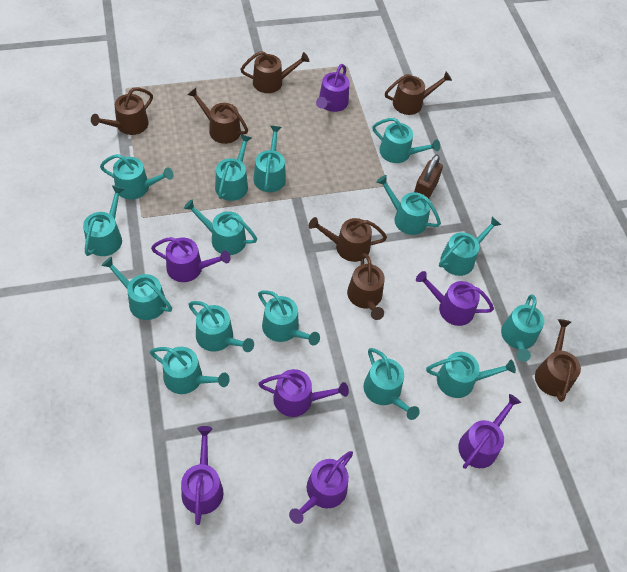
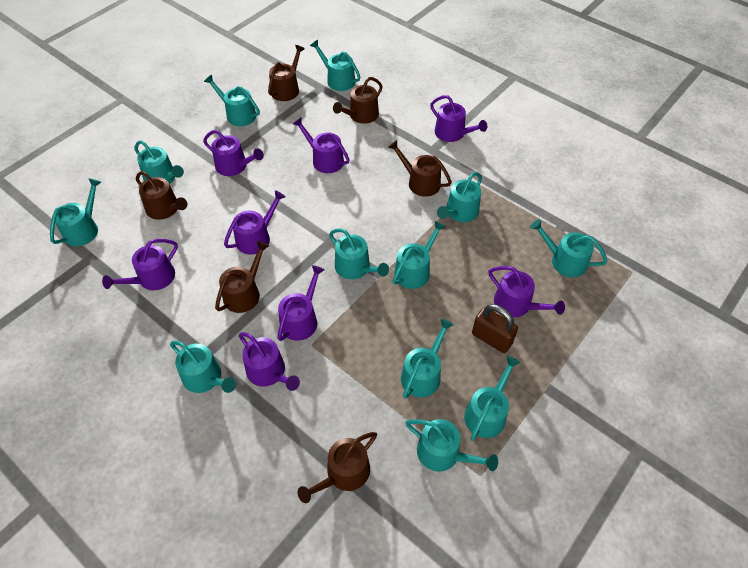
brown watering can: 7 -> 6
purple watering can: 7 -> 8
turquoise watering can: 15 -> 12

